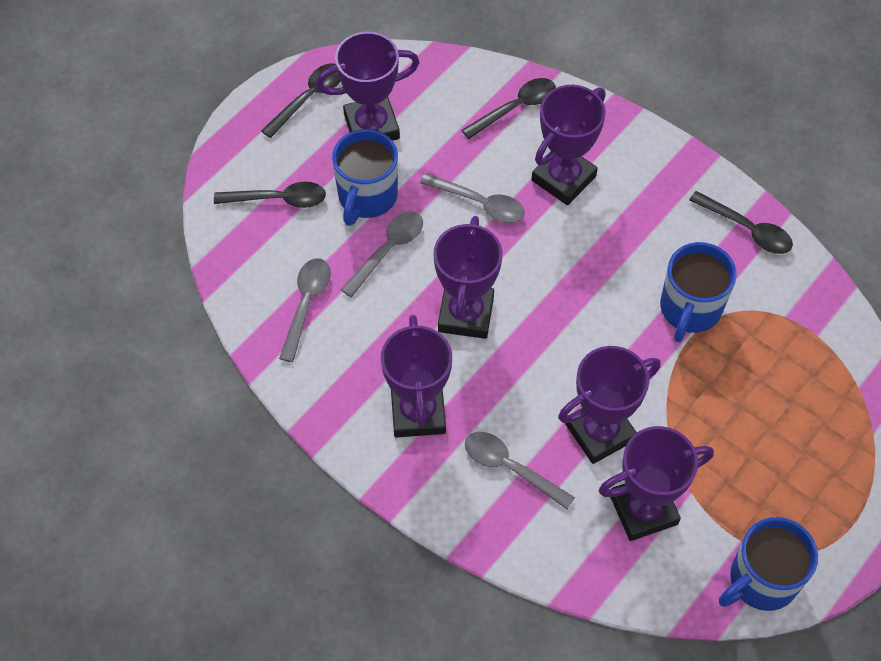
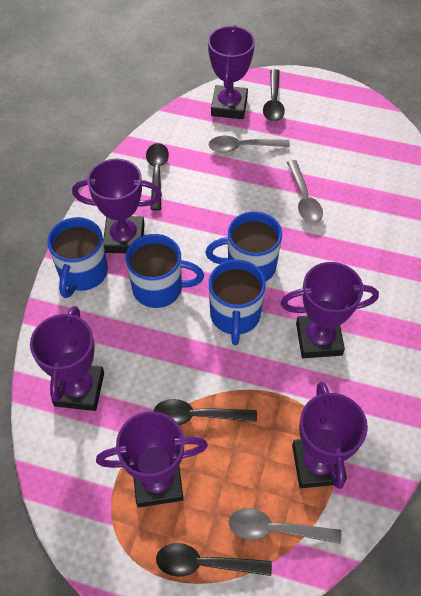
blue mug: 3 -> 4
grey spoon: 4 -> 3

